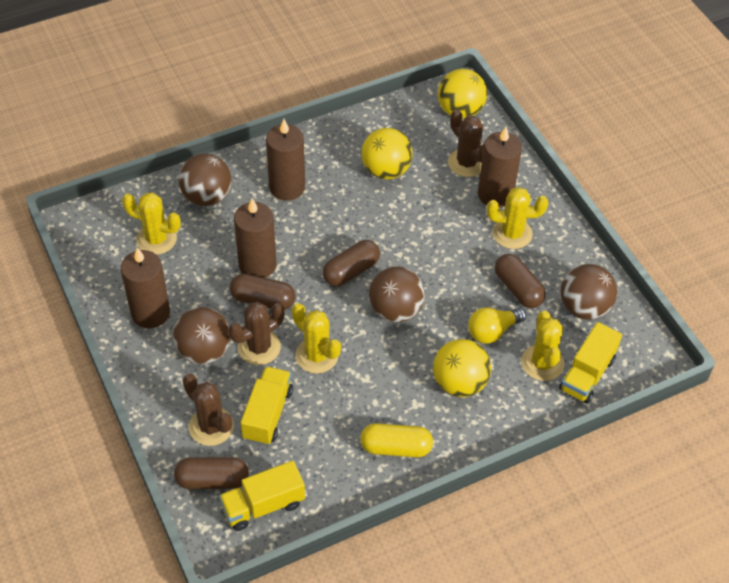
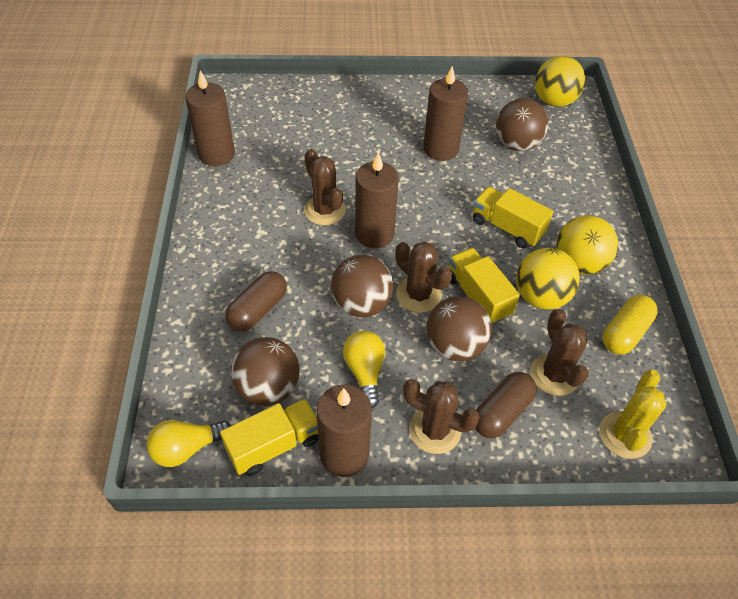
brown cactus: 3 -> 4
brown capsule: 4 -> 2
yellow cactus: 4 -> 1
yellow light bulb: 1 -> 2

